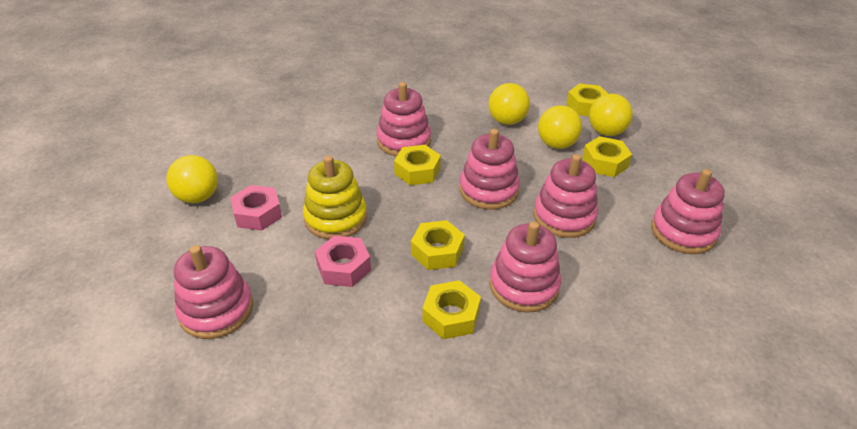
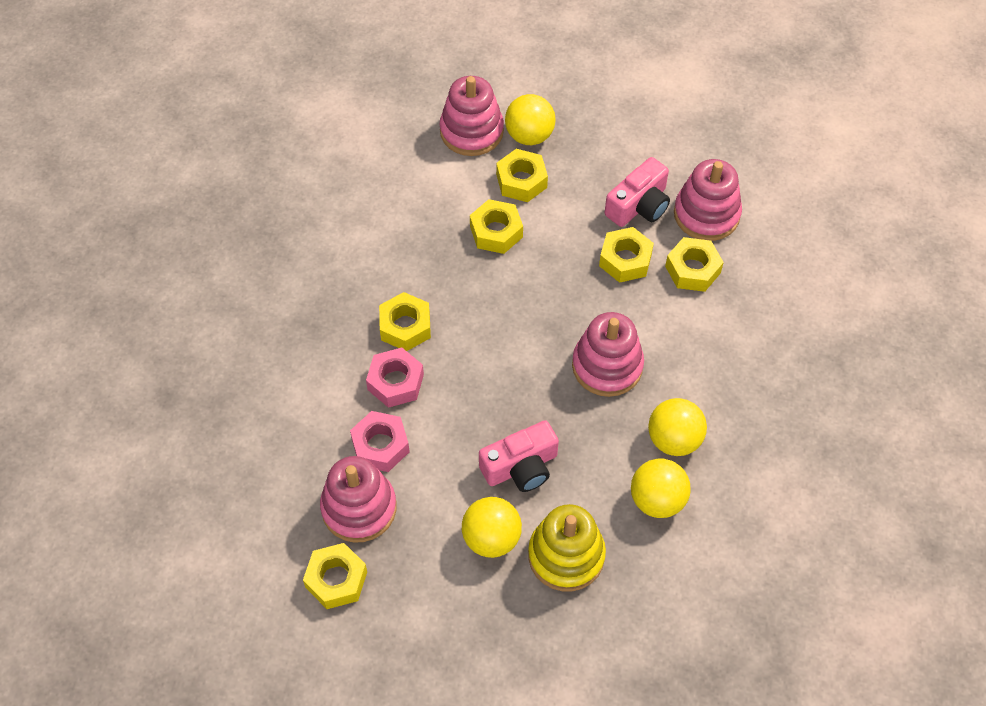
pink camera: 0 -> 2
pink stacking toy: 6 -> 4
yellow nut: 5 -> 6

